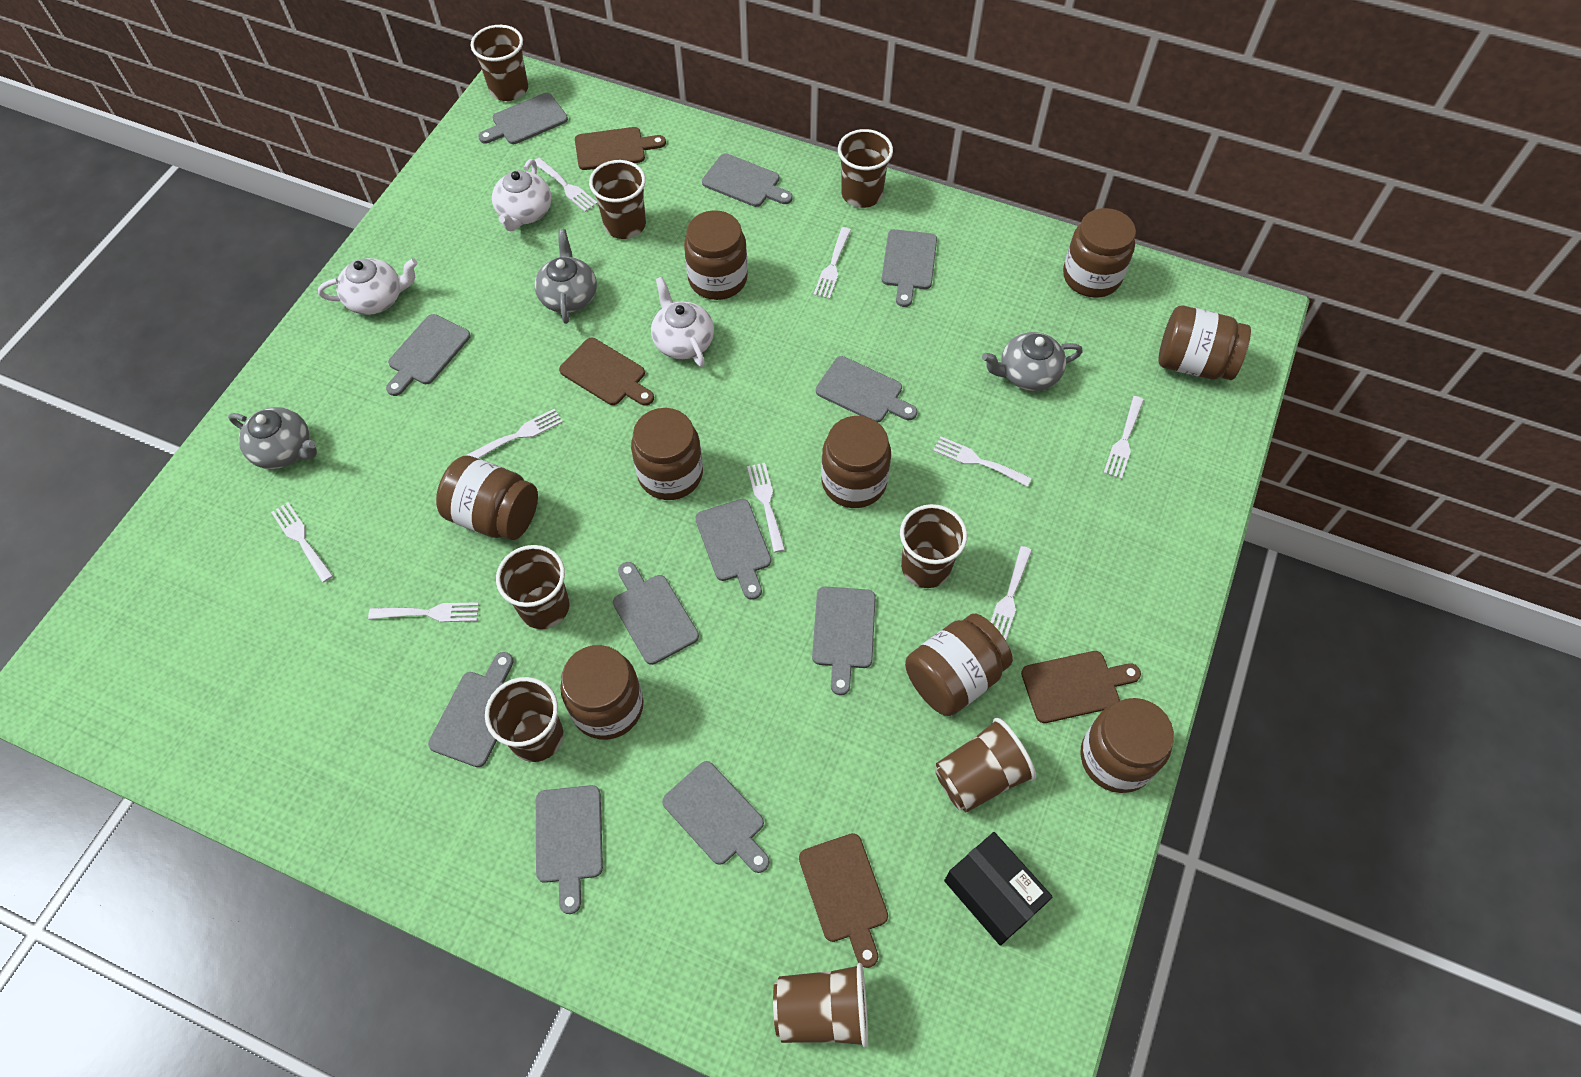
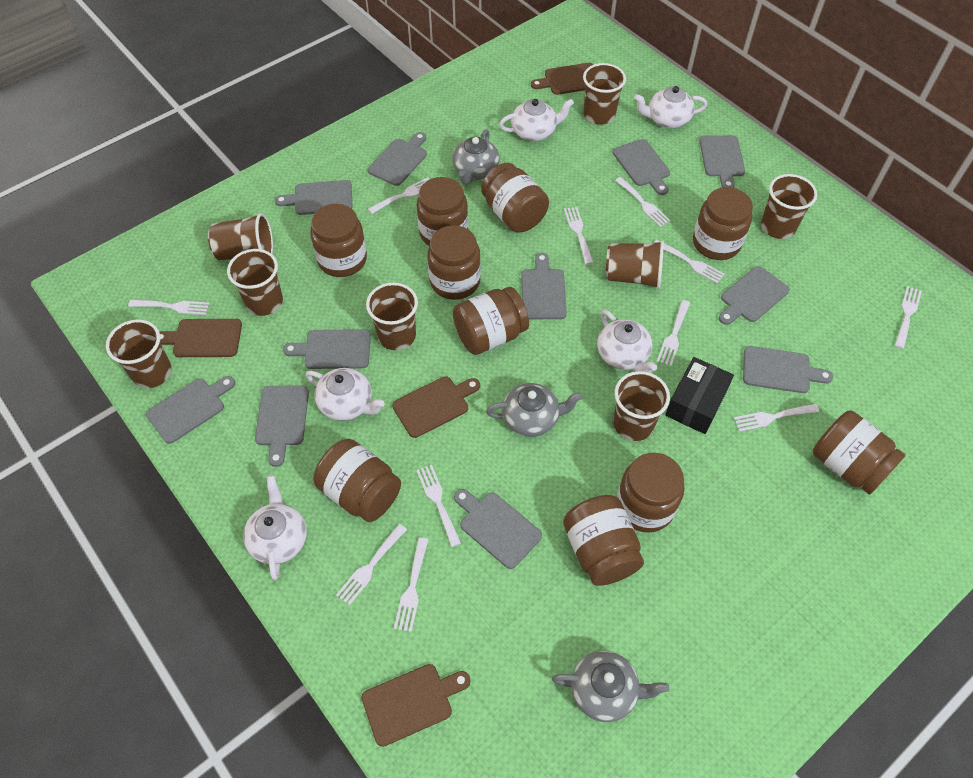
brown jar: 9 -> 10
white fork: 9 -> 11
white teapot: 3 -> 5

